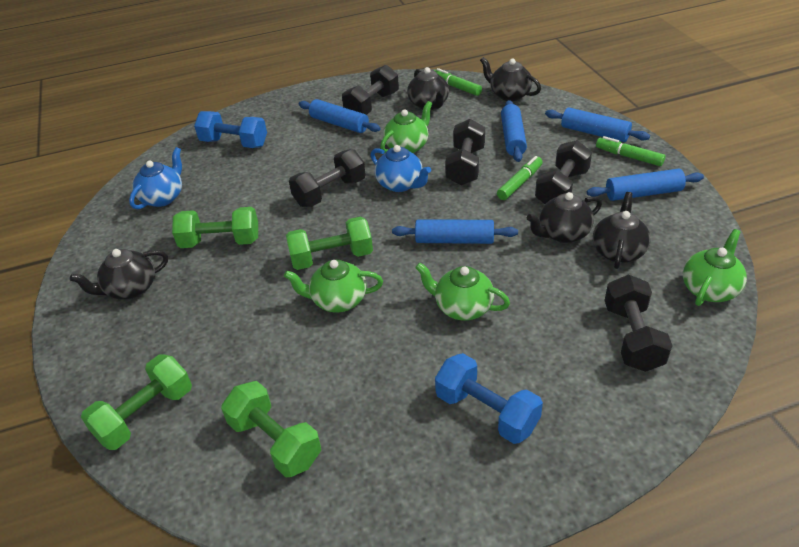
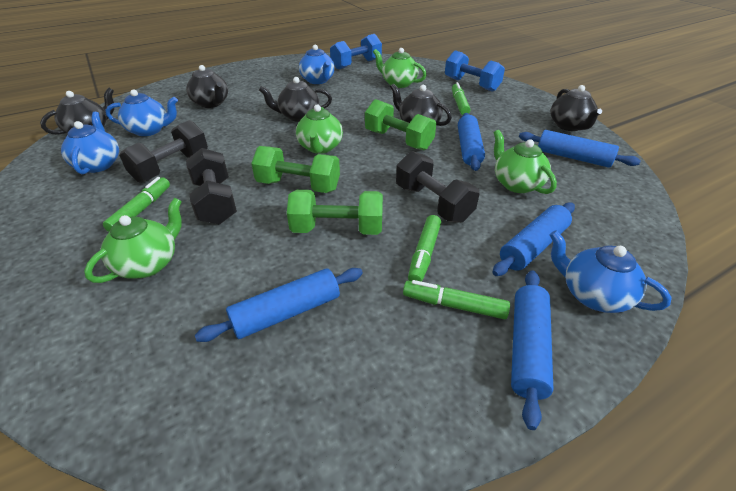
black dumbbell: 5 -> 3
blue teapot: 2 -> 4
green dumbbell: 4 -> 3
green marker: 3 -> 4

